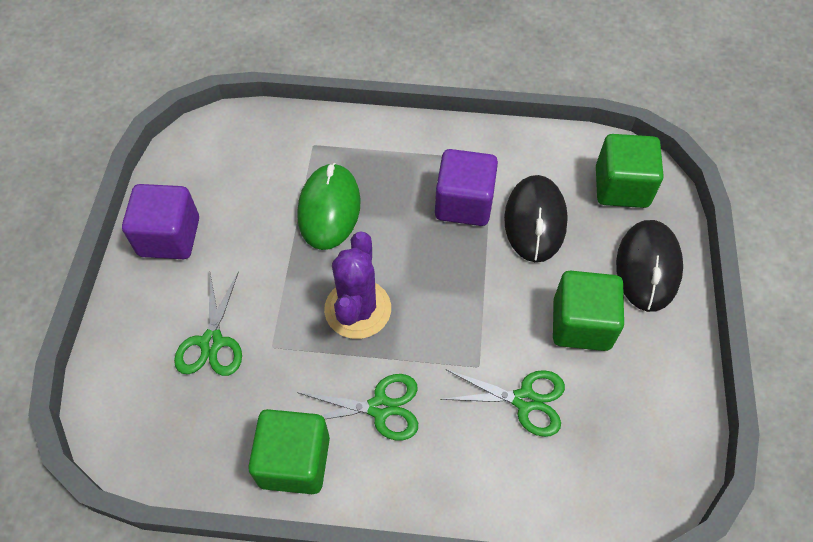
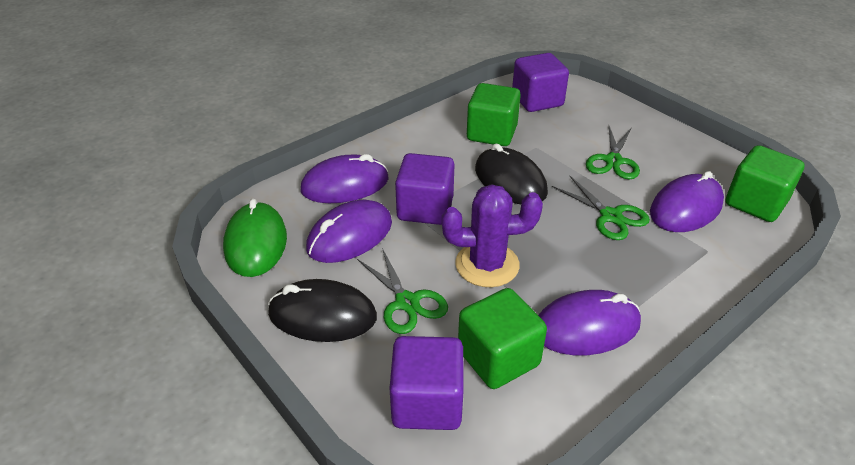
purple cube: 2 -> 3
purple mouse: 0 -> 4

